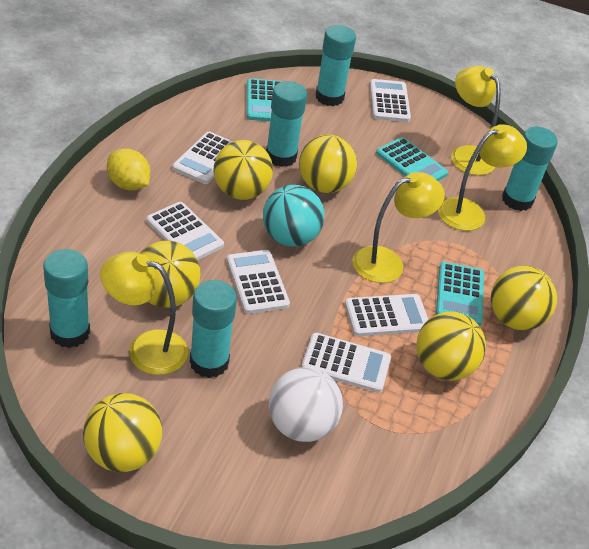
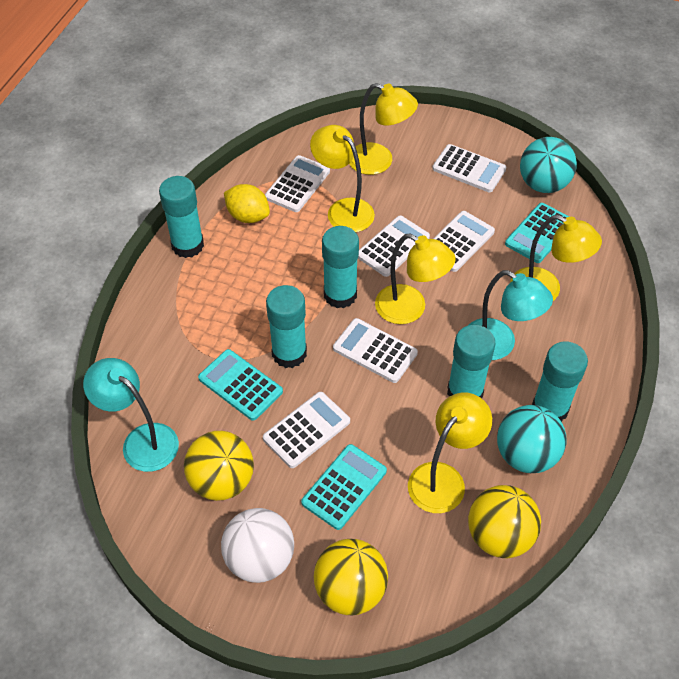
turquoise ball: 1 -> 2
turquoise lamp: 0 -> 2
yellow ball: 6 -> 3
yellow lamp: 4 -> 5

